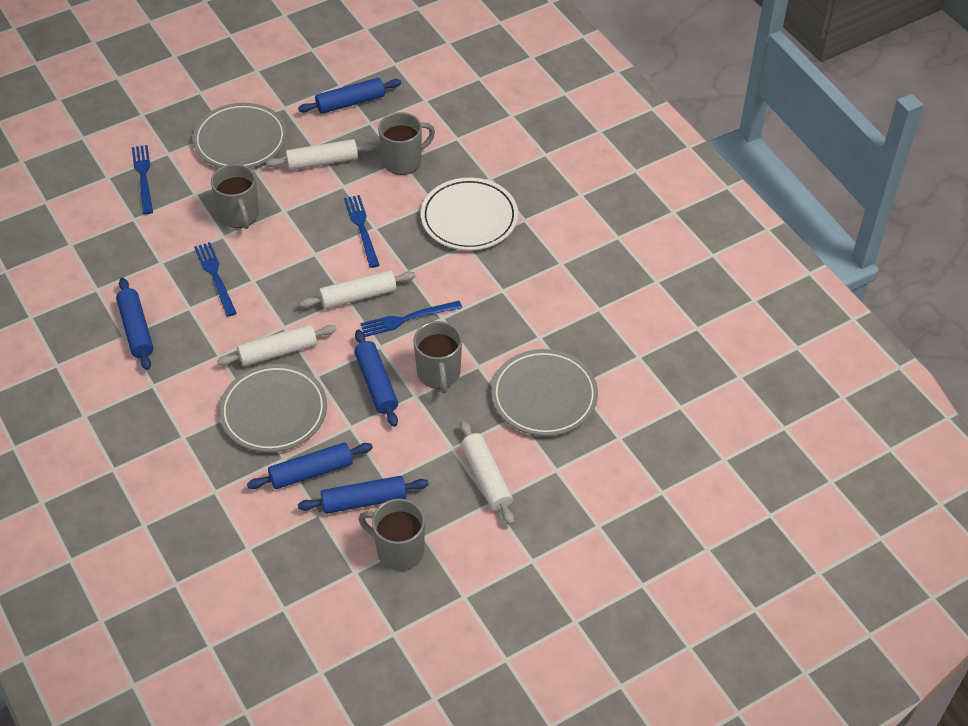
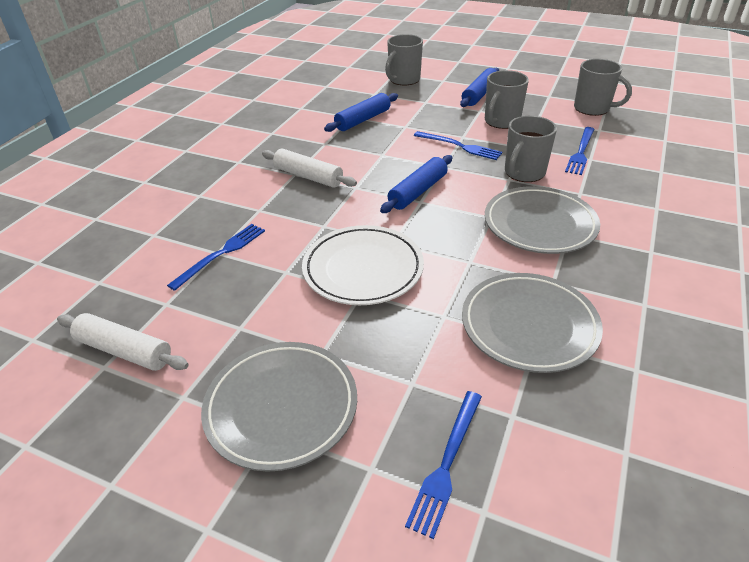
blue rolling pin: 5 -> 3
white rolling pin: 4 -> 2

